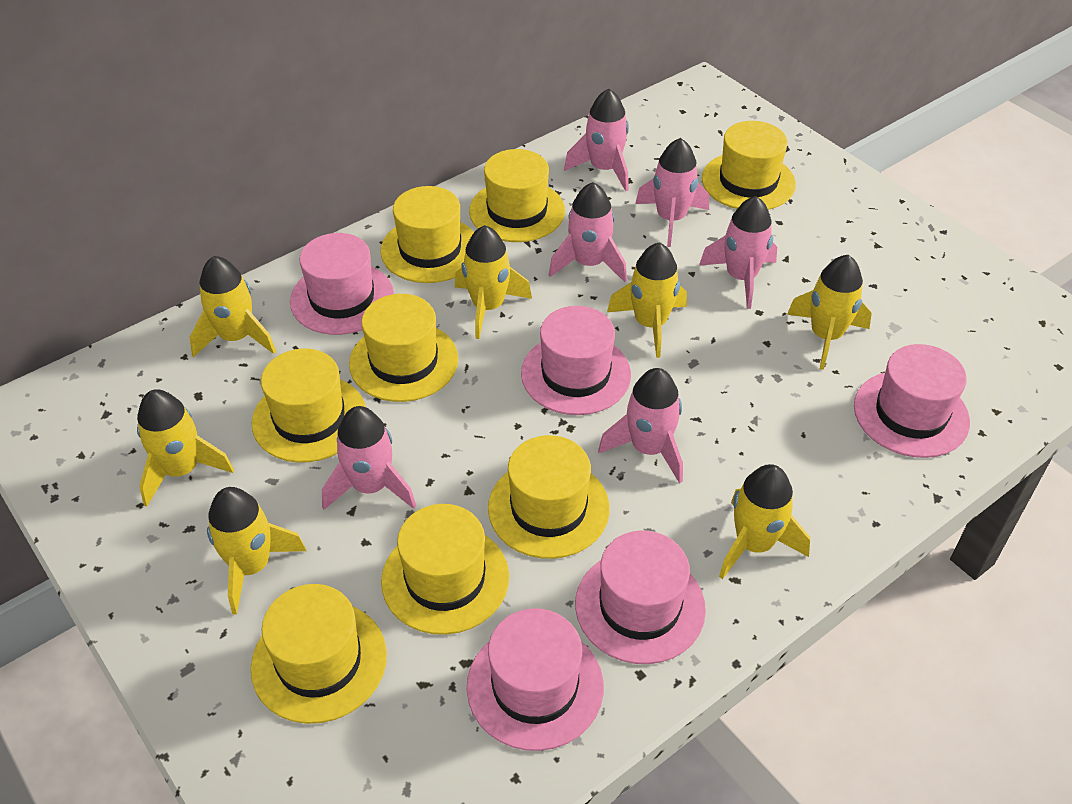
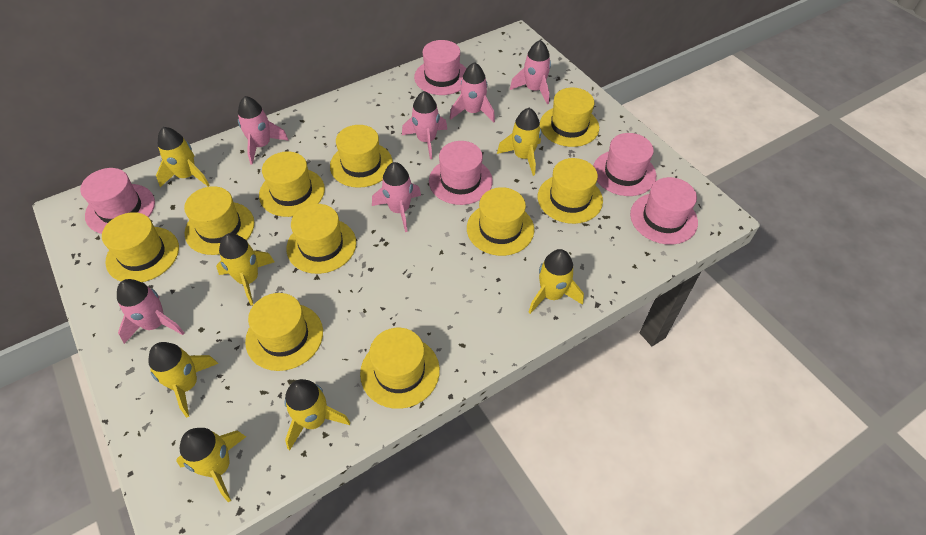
yellow hat: 8 -> 10

